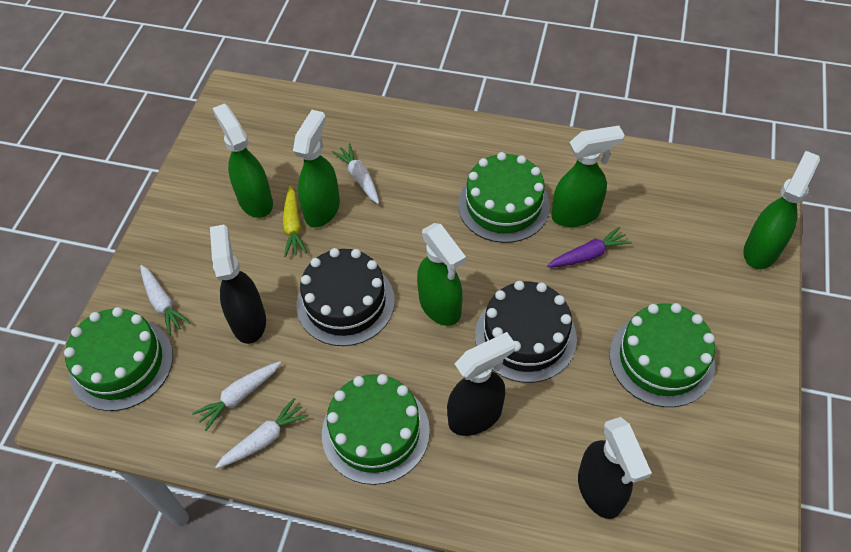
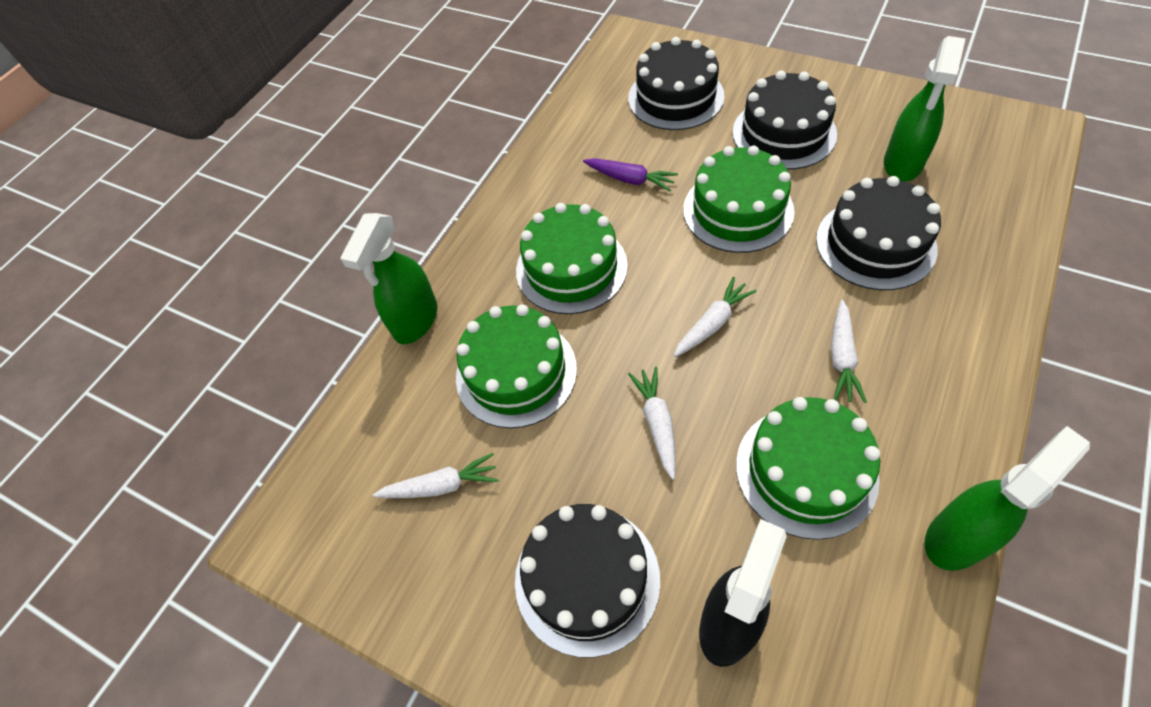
black cake: 2 -> 4
black spray bottle: 3 -> 1
green spray bottle: 5 -> 3
yellow carrot: 1 -> 0

